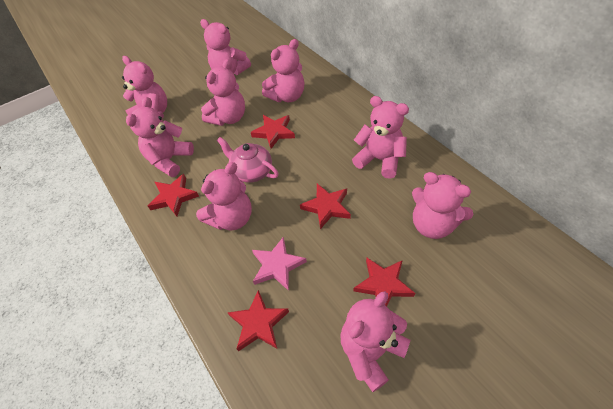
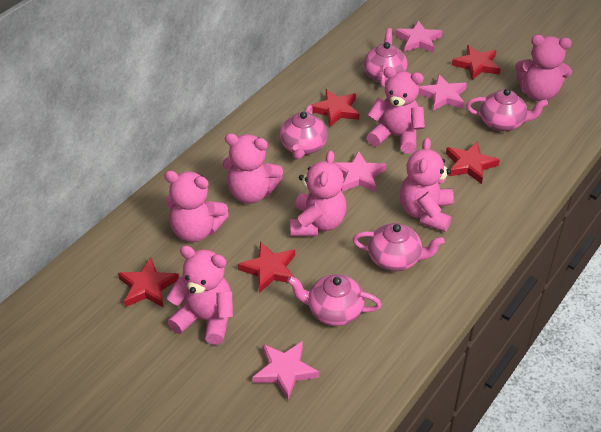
pink star: 1 -> 4
pink teapot: 1 -> 5
pink teddy bear: 9 -> 7

